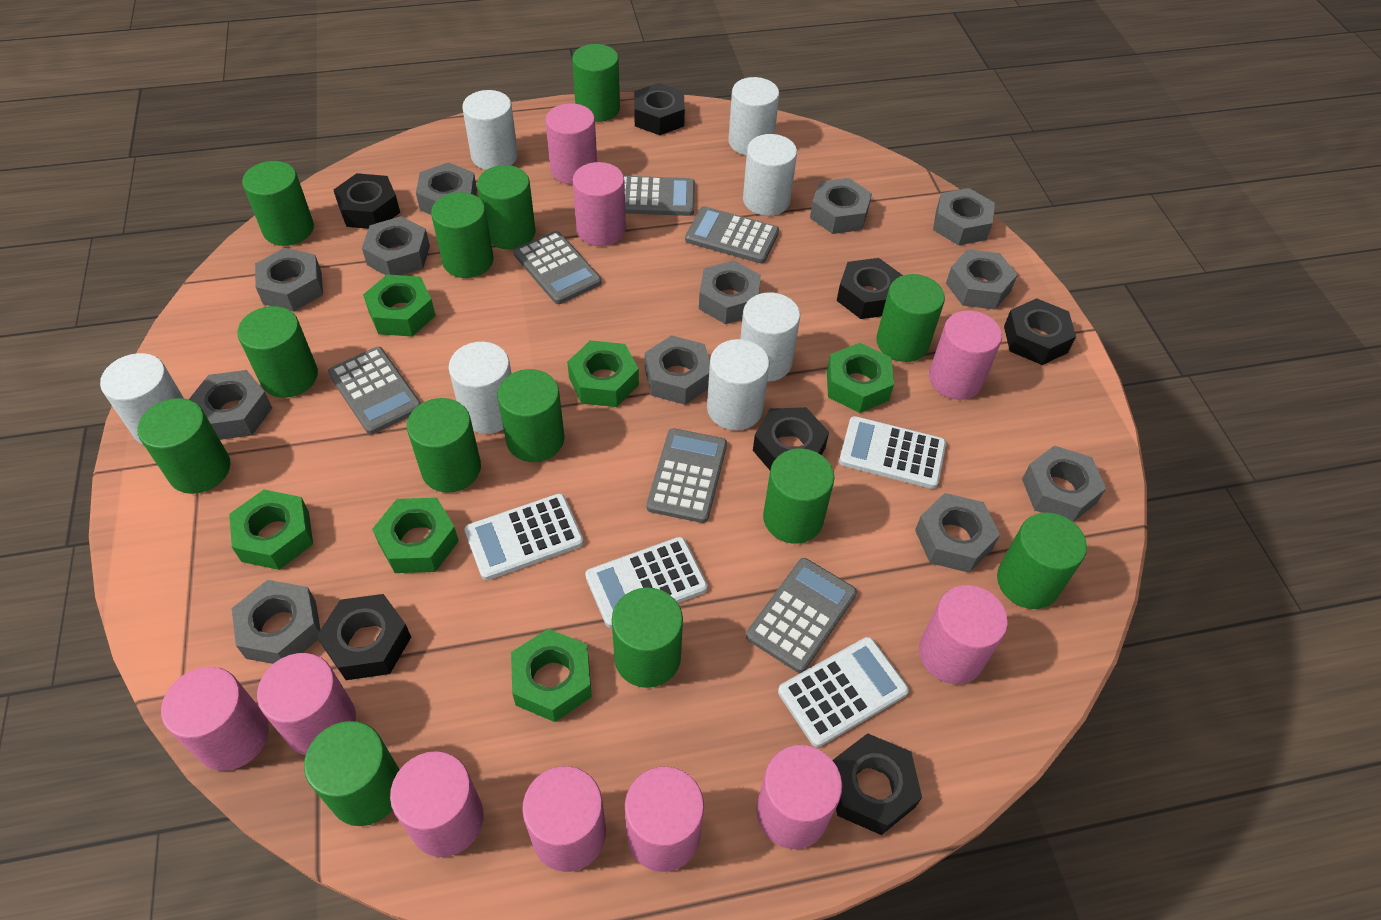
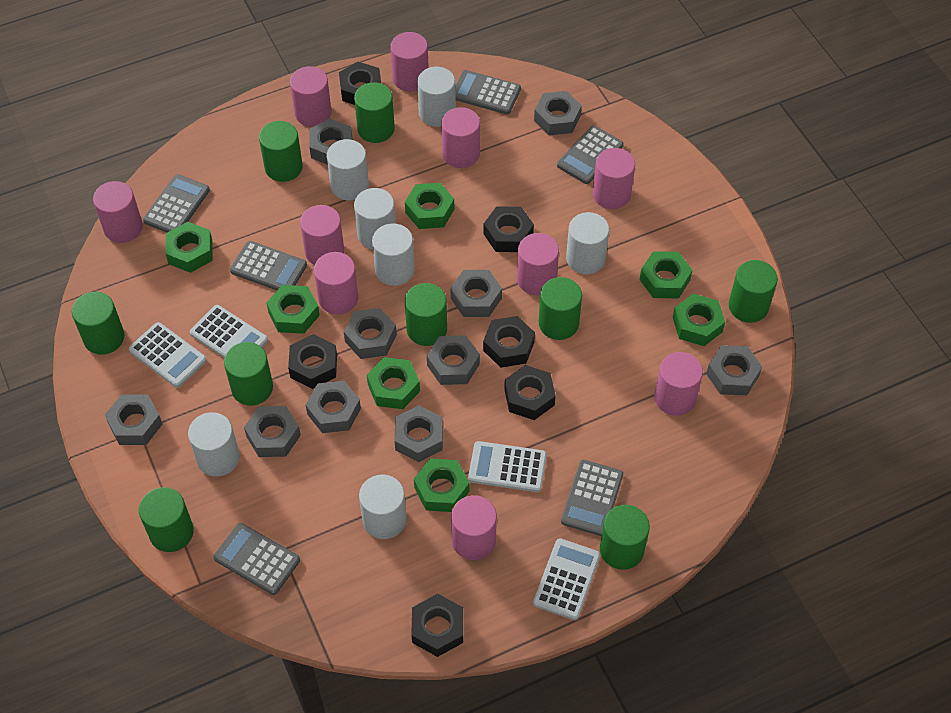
black nut: 7 -> 6
green cylinder: 13 -> 9
green nut: 6 -> 7
grey nut: 12 -> 10

